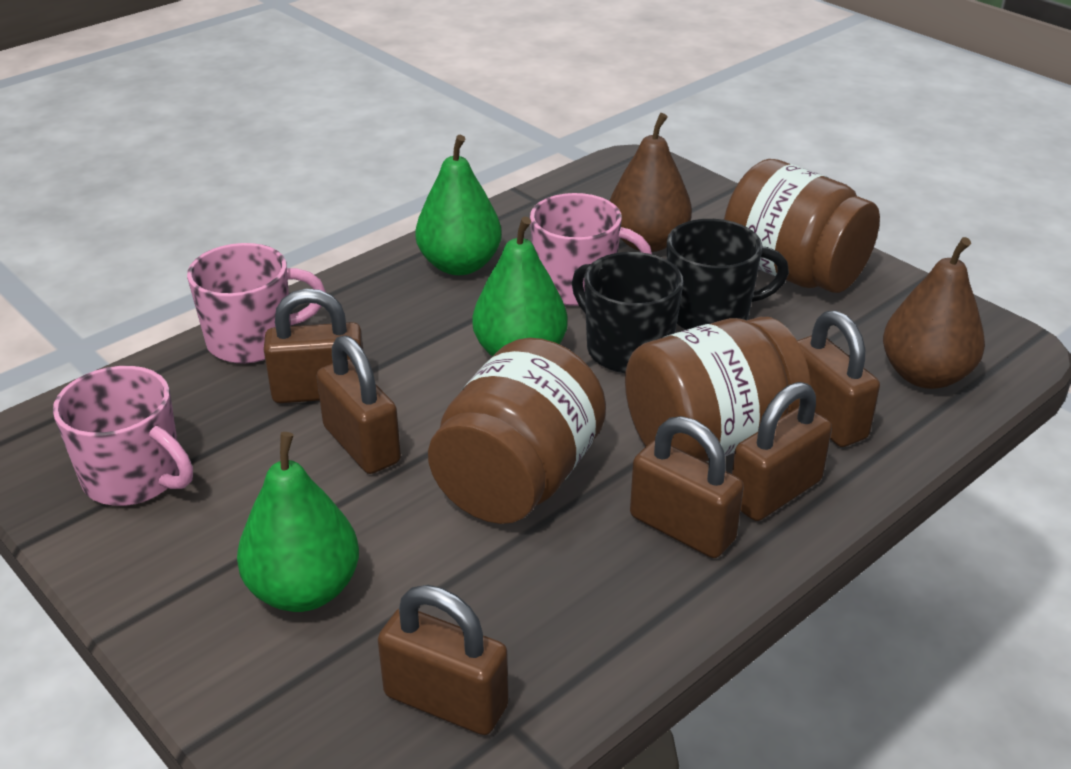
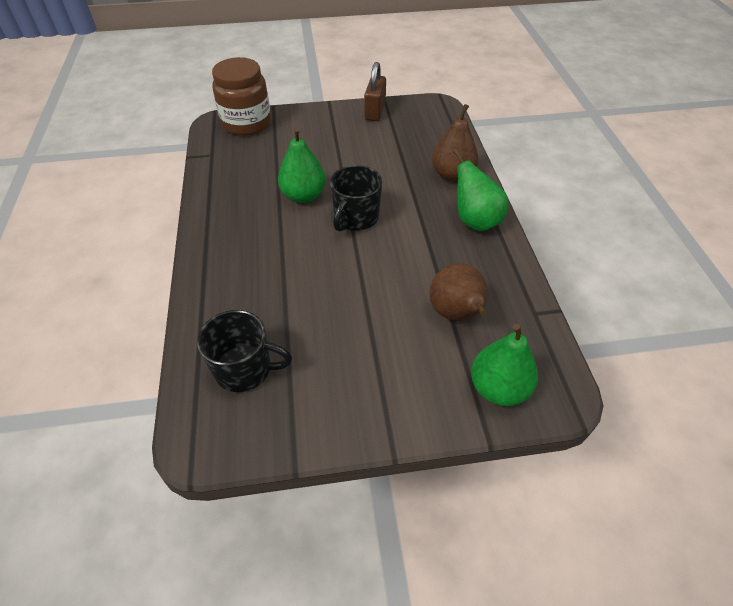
brown jar: 3 -> 1
brown padlock: 6 -> 1
pink mug: 3 -> 0

